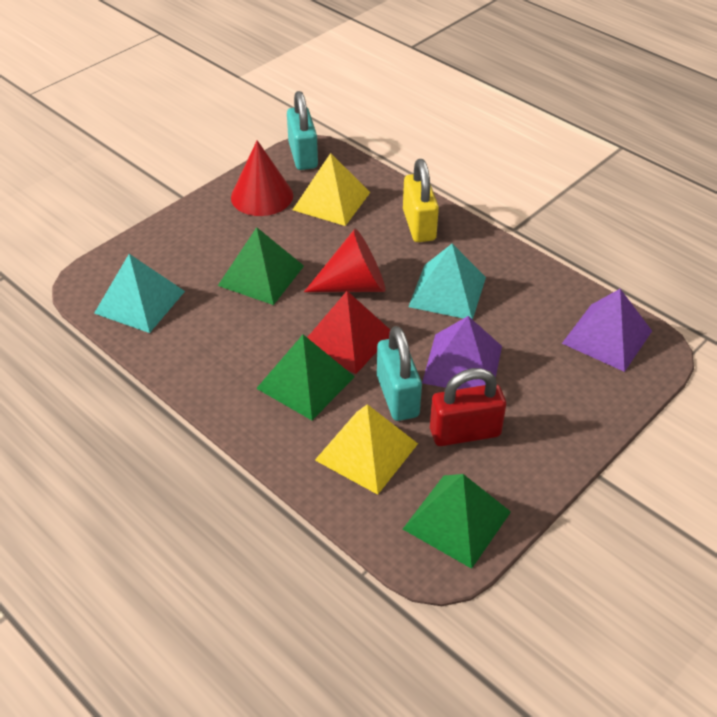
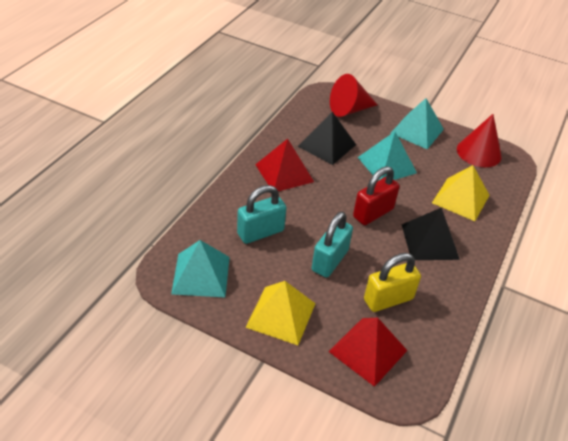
black pyramid: 0 -> 2
green pyramid: 3 -> 0
purple pyramid: 2 -> 0
red pyramid: 1 -> 2
turquoise pyramid: 2 -> 3

